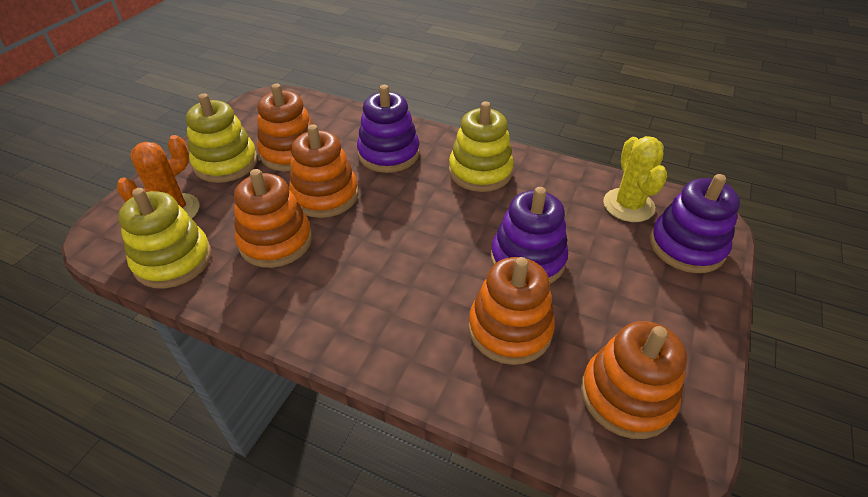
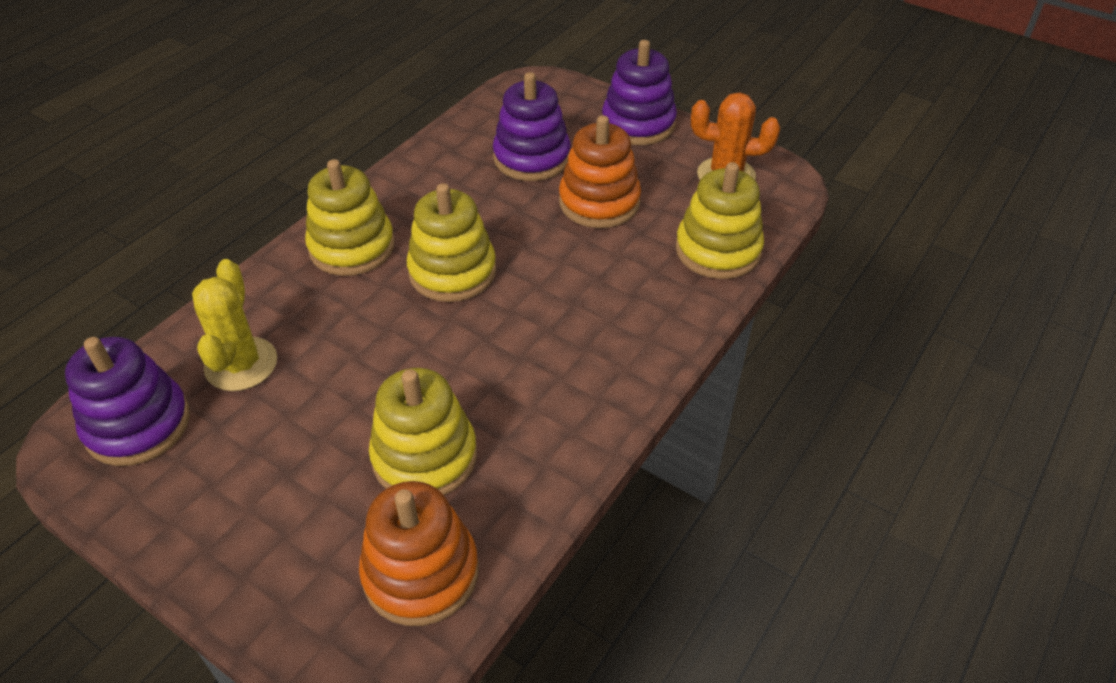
orange stacking toy: 5 -> 2
yellow stacking toy: 3 -> 4

